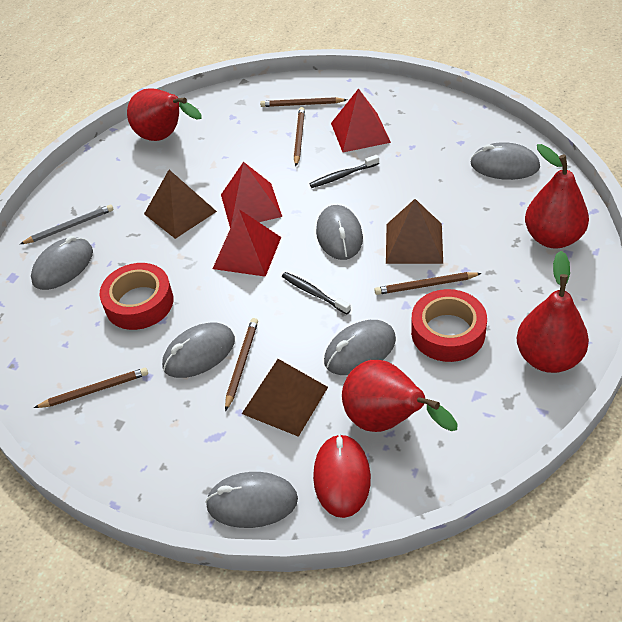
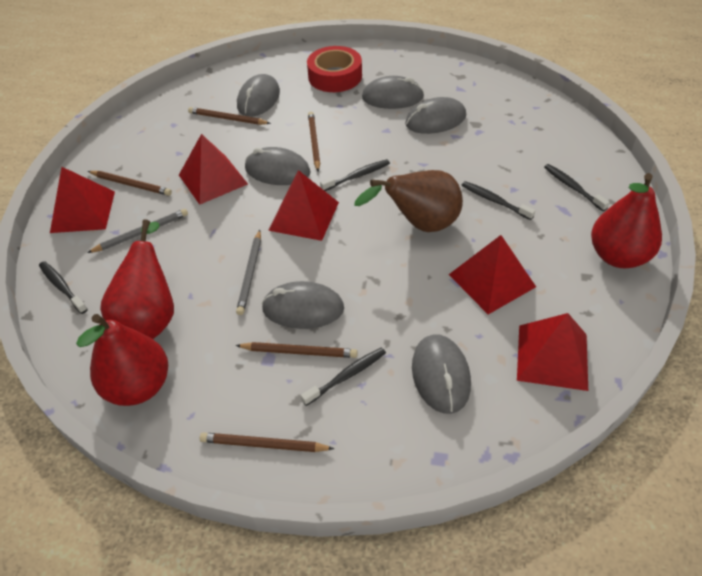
black toothbrush: 2 -> 5
brown pear: 0 -> 1
brown pyramid: 3 -> 0
grey pencil: 1 -> 2
red mouse: 1 -> 0
red pear: 4 -> 3
red pyramid: 3 -> 5
red tape: 2 -> 1

